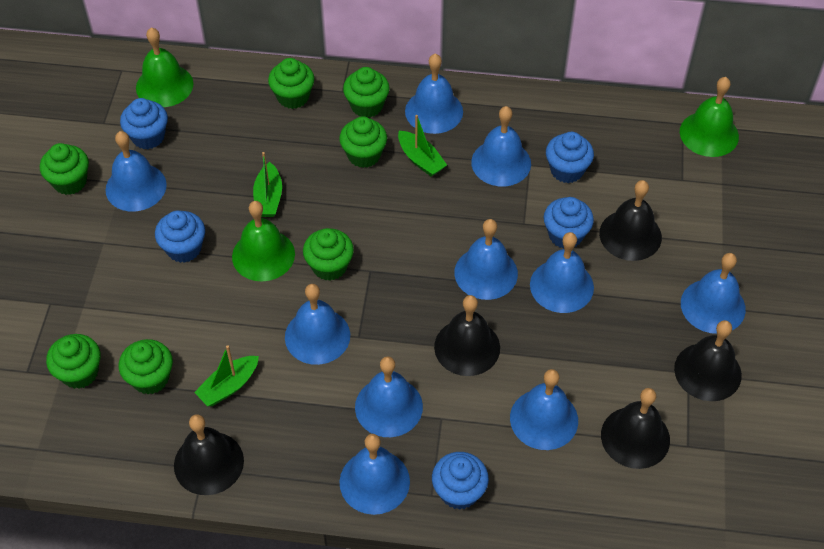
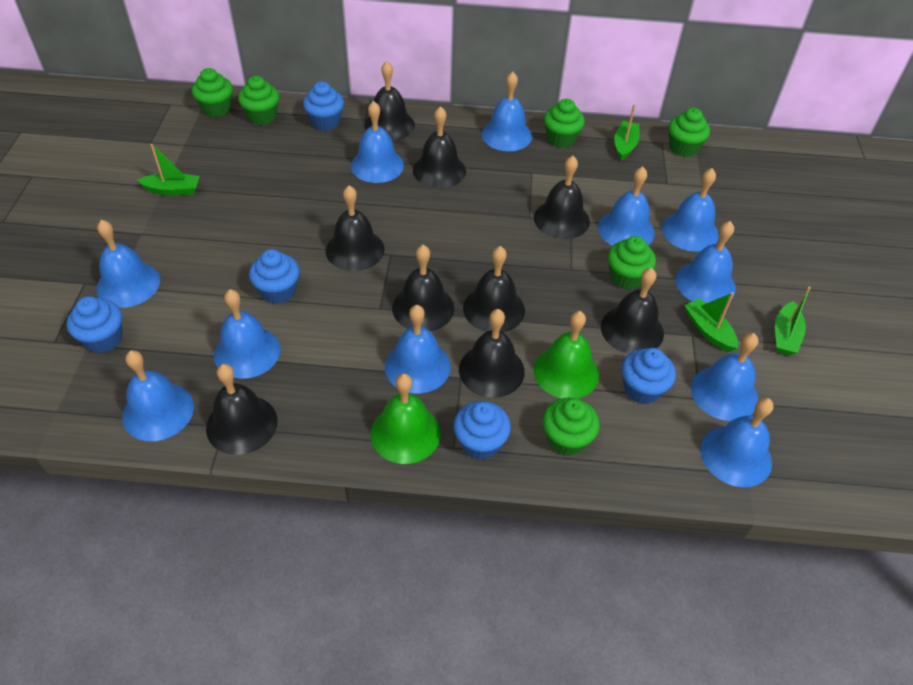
black bell: 5 -> 9
blue bell: 10 -> 11
green bell: 3 -> 2
green boat: 3 -> 4
green cupcake: 7 -> 6

